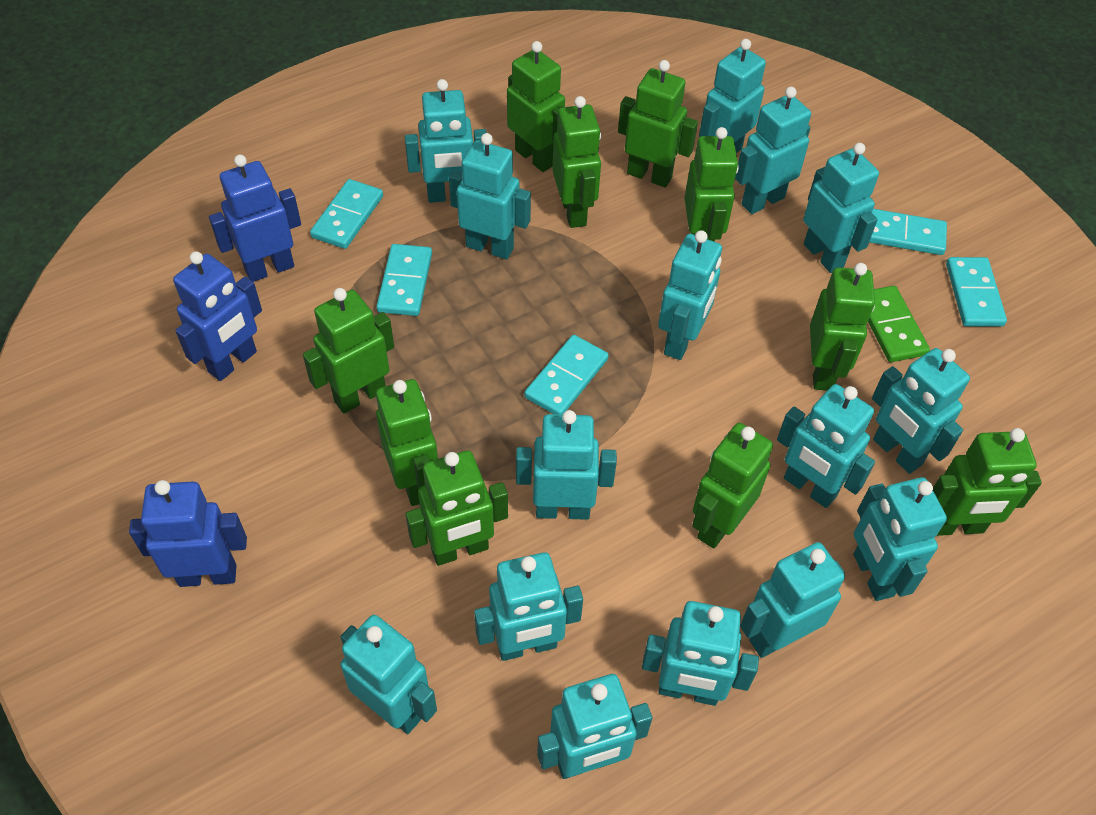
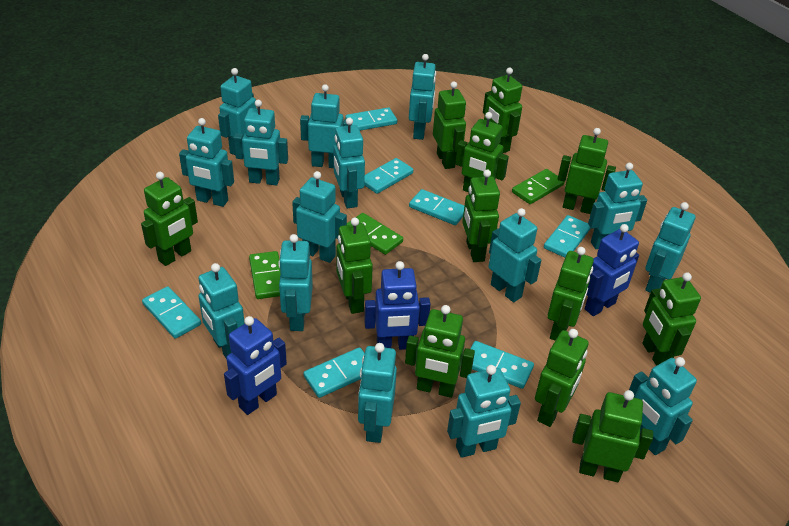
green domino: 1 -> 3
green robot: 10 -> 12
turquoise domino: 5 -> 7

